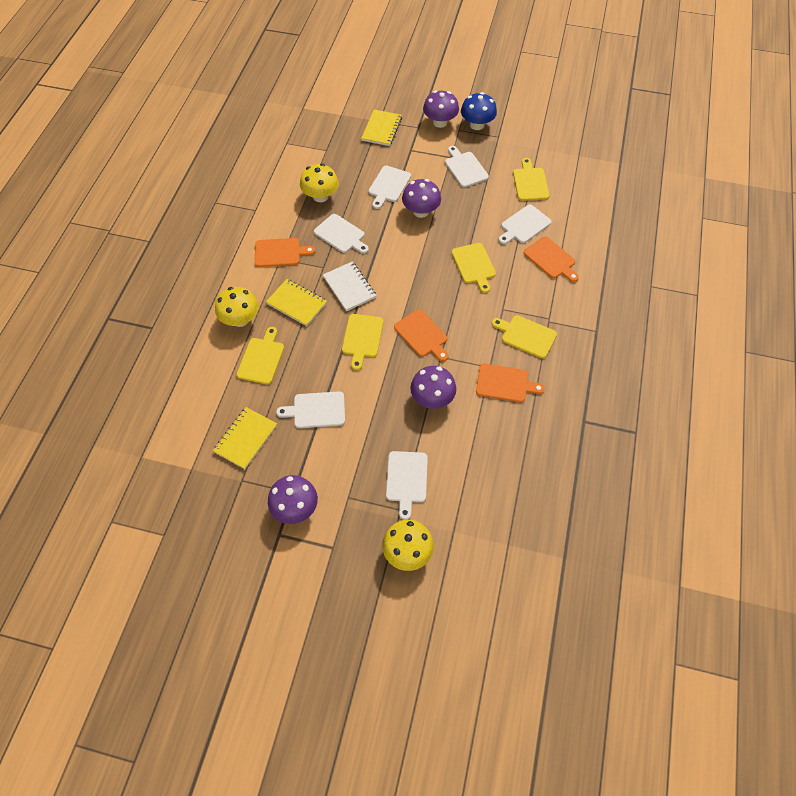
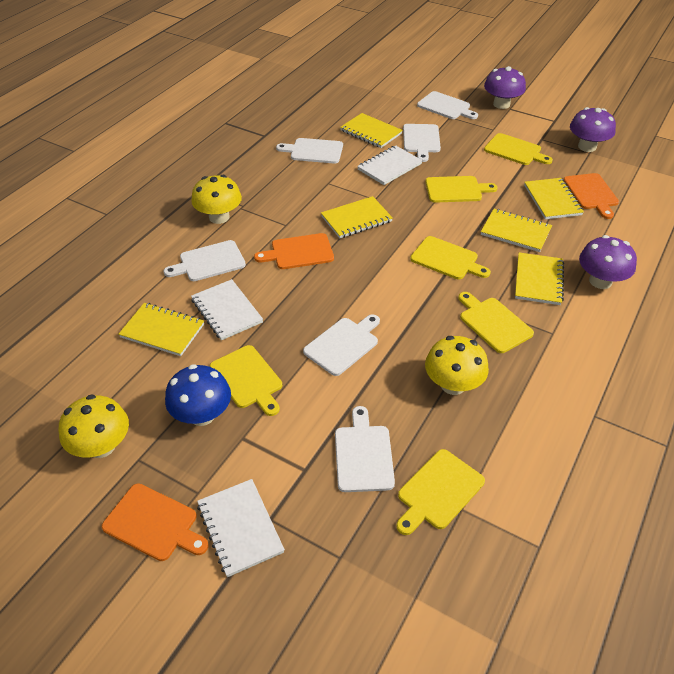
orange cutting board: 4 -> 3
purple mushroom: 4 -> 3
white notebook: 1 -> 3
yellow cutting board: 5 -> 6
yellow notebook: 3 -> 6

